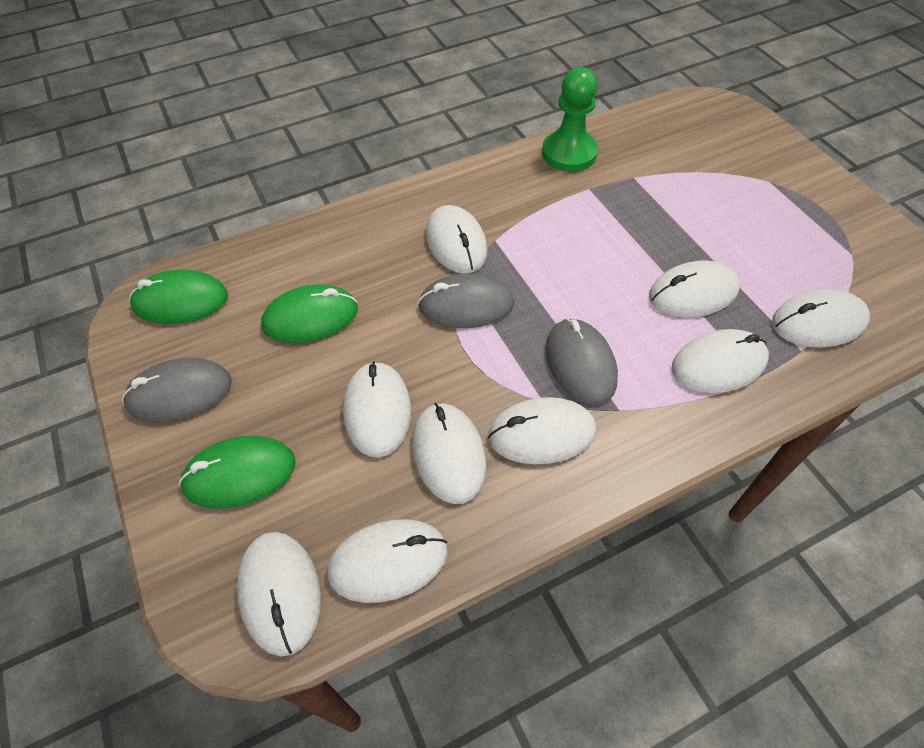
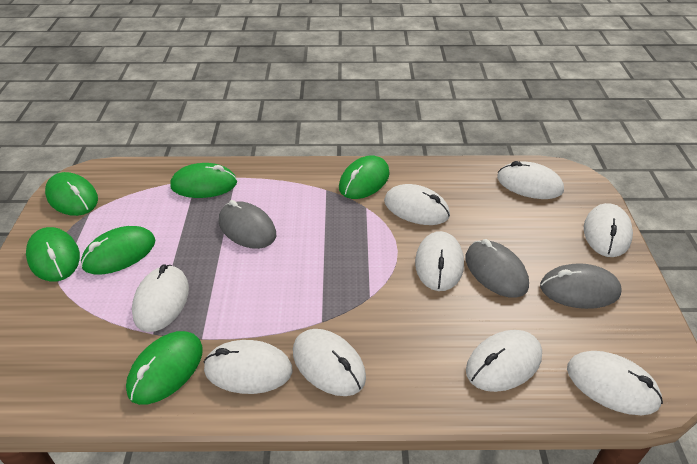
green mouse: 3 -> 6
green pawn: 1 -> 0

